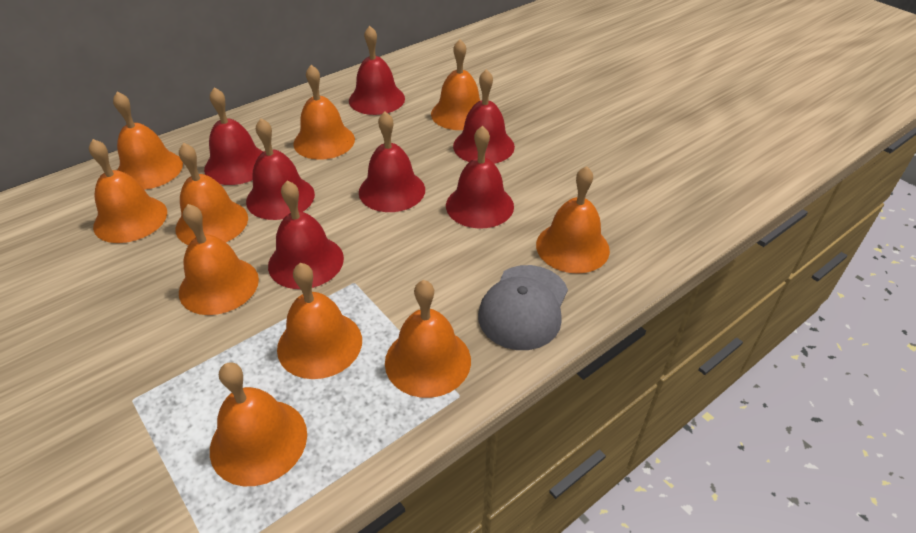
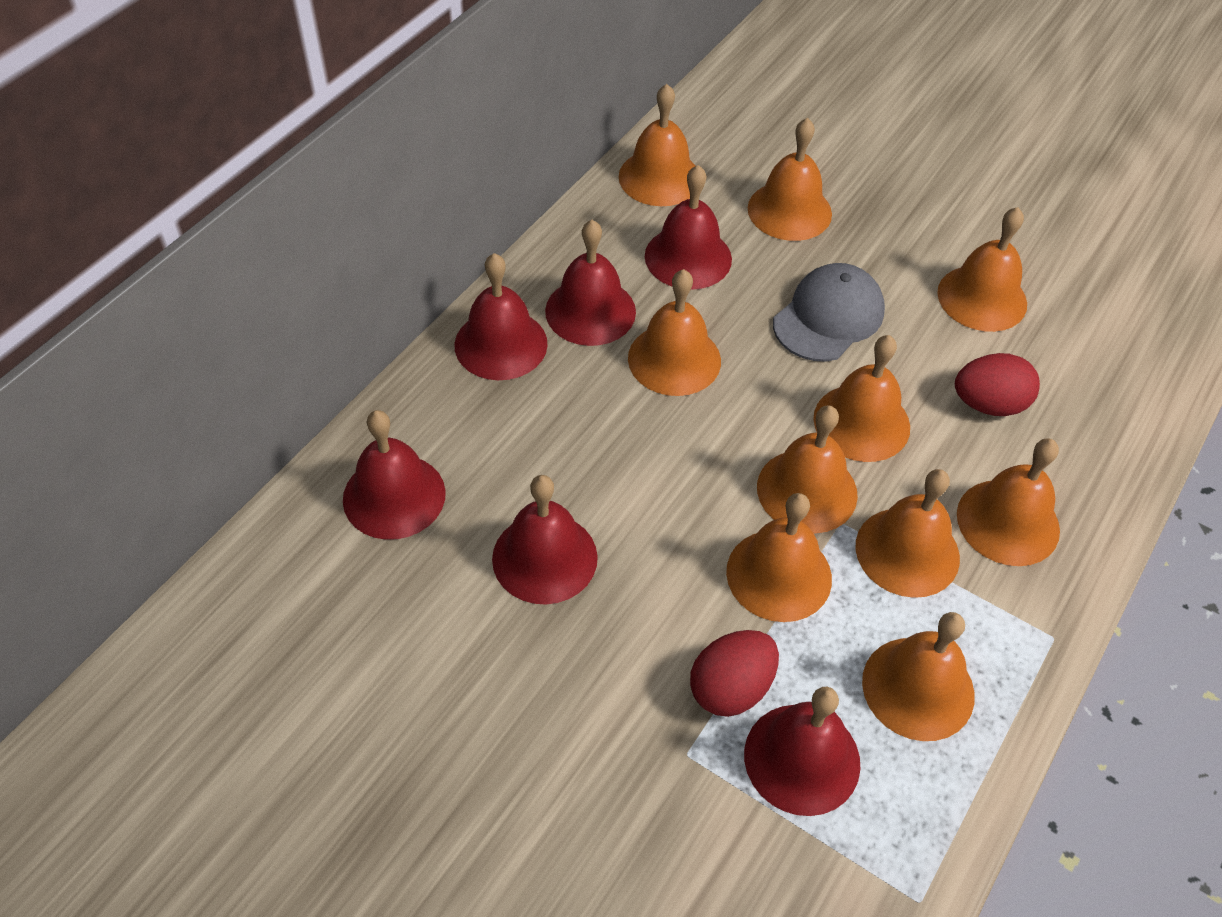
red bell: 7 -> 6
red egg: 0 -> 2

